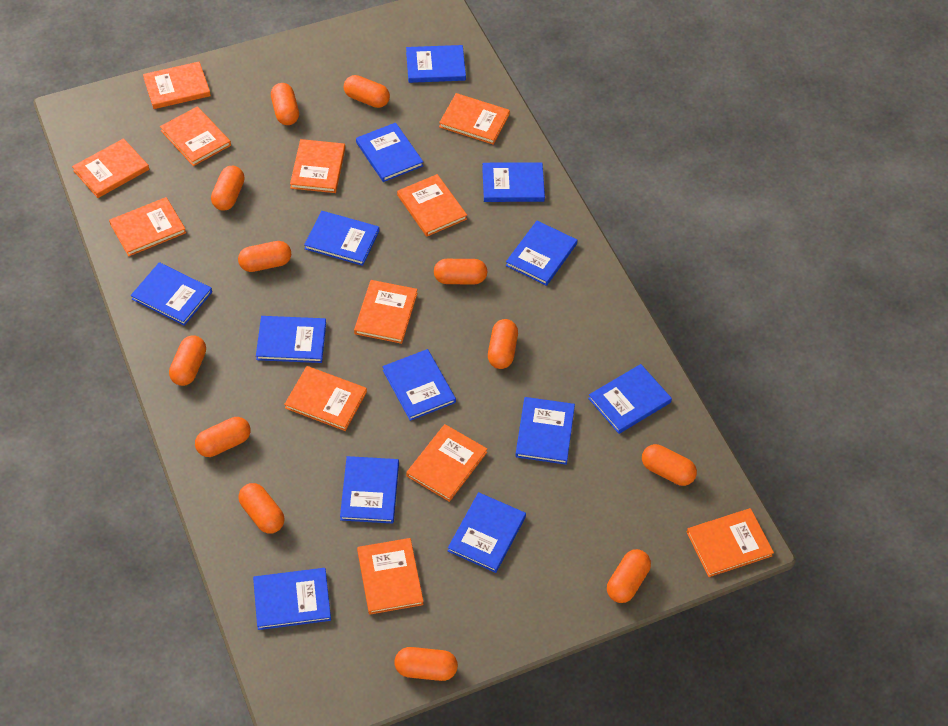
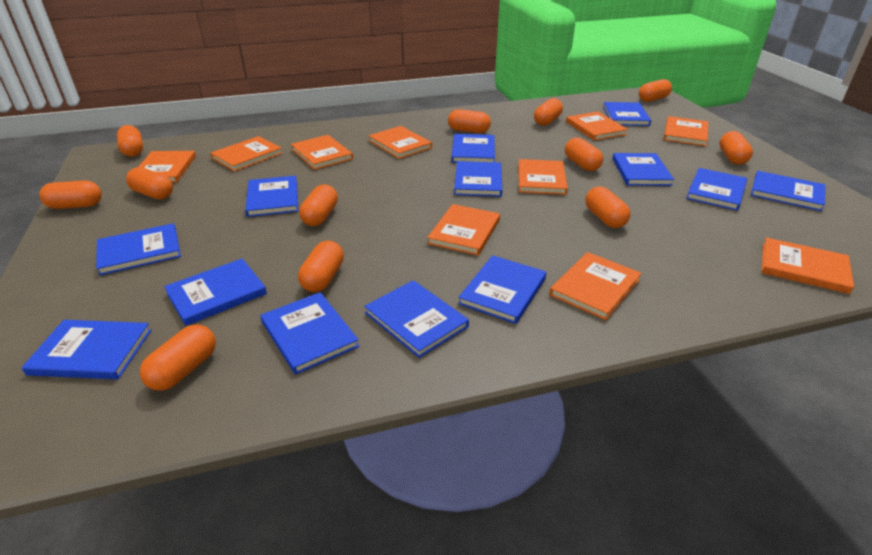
orange book: 12 -> 10

